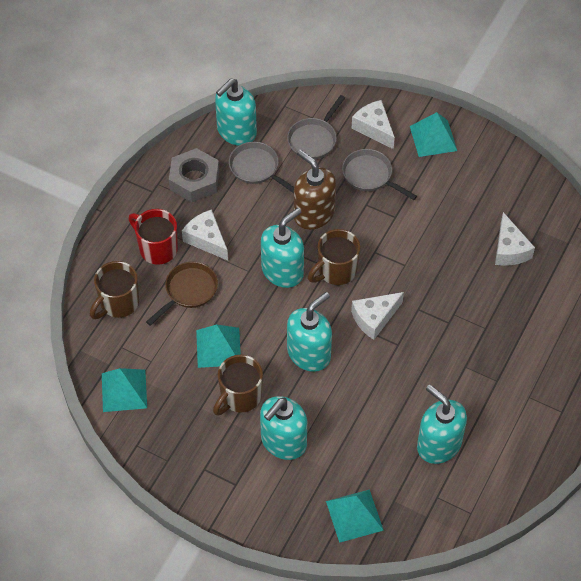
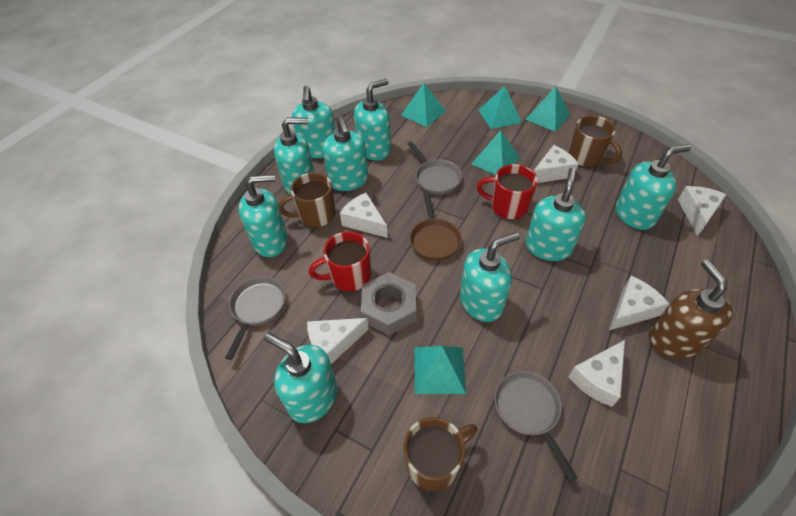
red mug: 1 -> 2
turquoise pyramid: 4 -> 5
turquoise soap dispenser: 5 -> 9
white cheese: 4 -> 6

